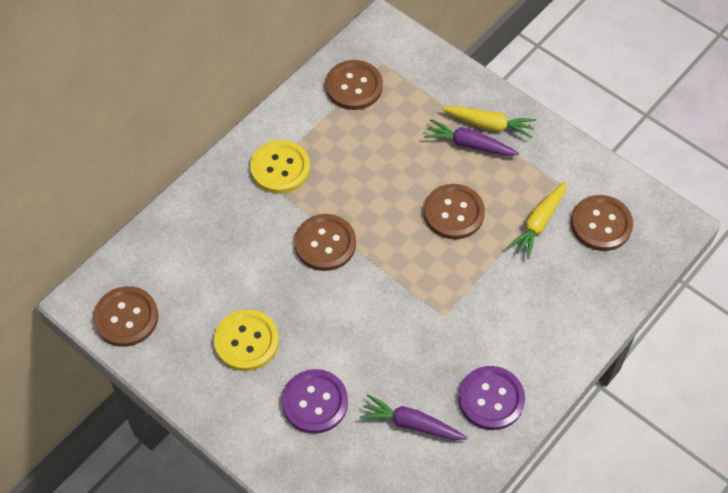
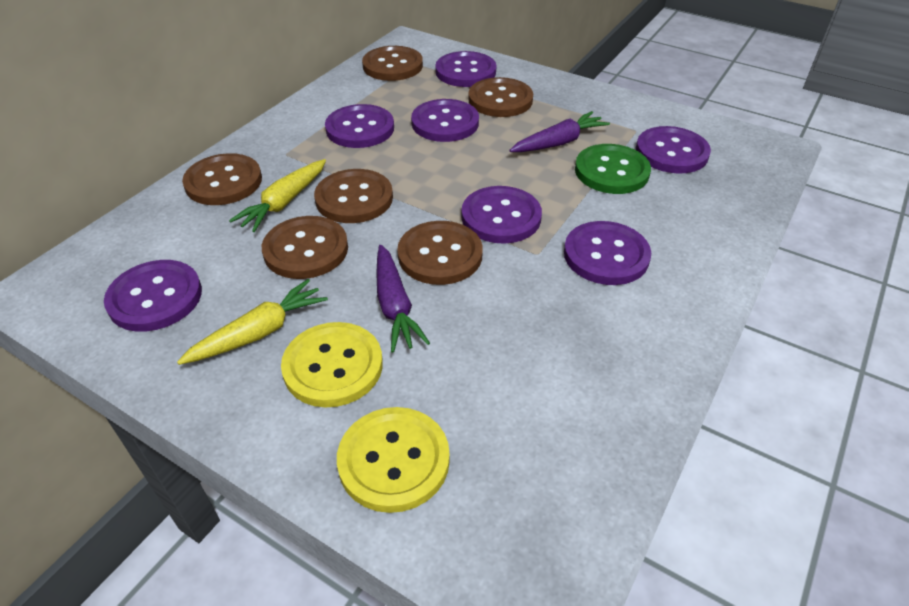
brown button: 5 -> 6
green button: 0 -> 1
purple button: 2 -> 7

